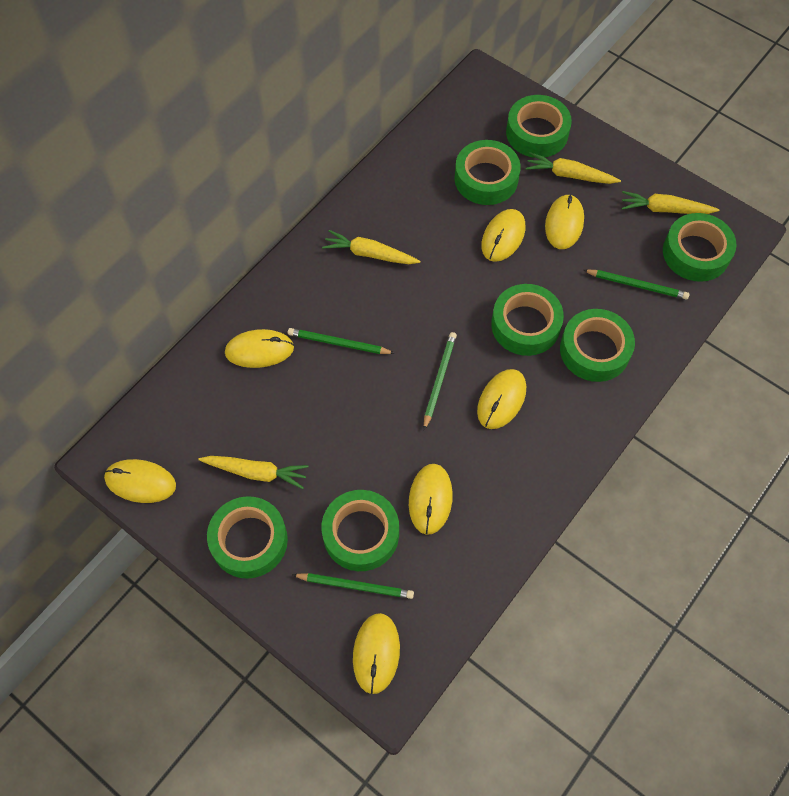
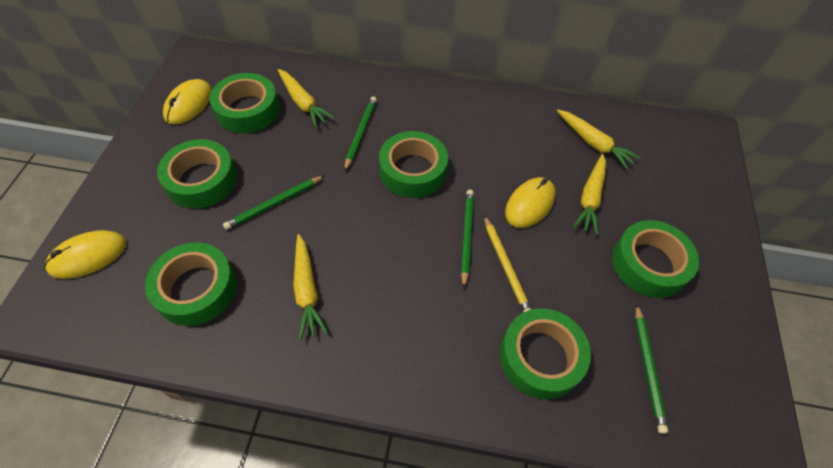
green tape: 7 -> 6
yellow mouse: 7 -> 3
yellow pencil: 0 -> 1

